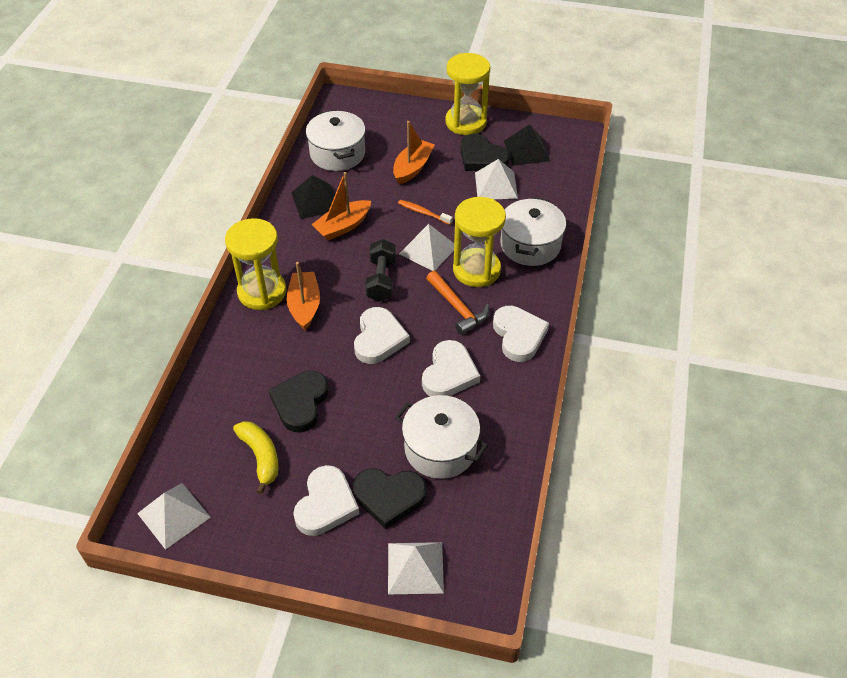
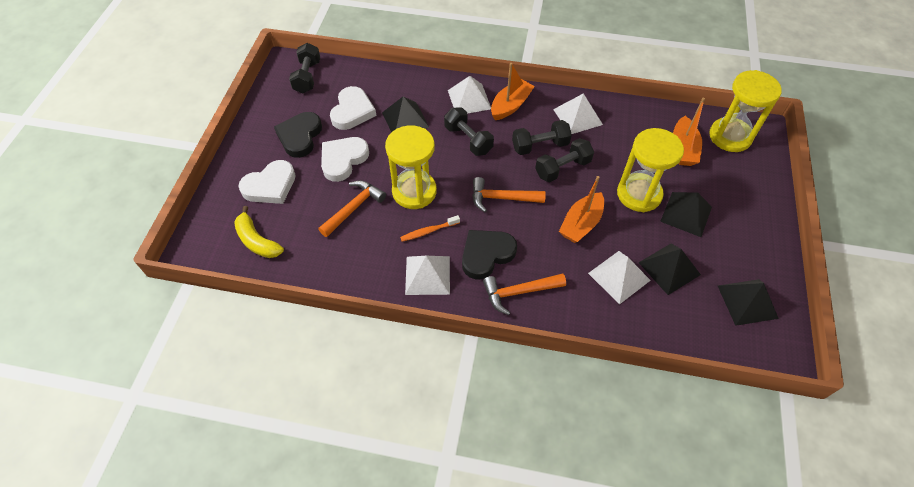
black dumbbell: 1 -> 4
black heart: 3 -> 2
black pyramid: 2 -> 4
orange hammer: 1 -> 3
white heart: 4 -> 3
white pot: 3 -> 0

